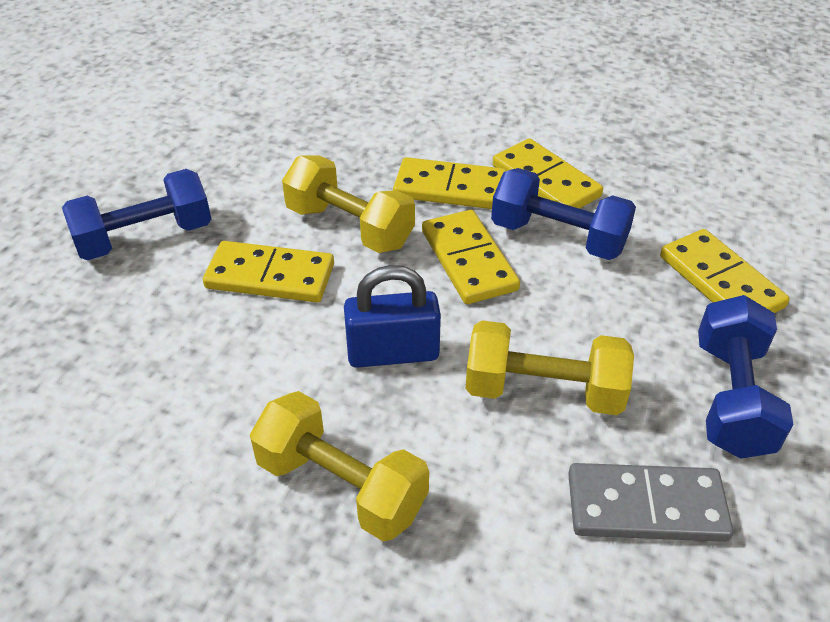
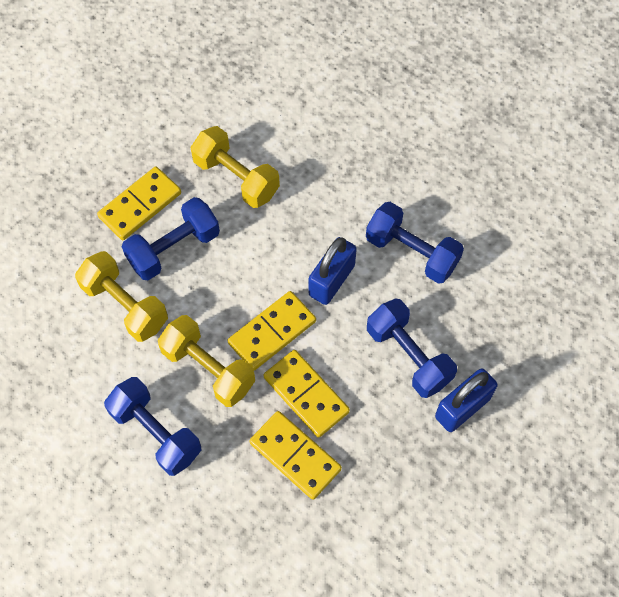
blue dumbbell: 3 -> 4
blue padlock: 1 -> 2
grey domino: 1 -> 0
yellow domino: 5 -> 4

